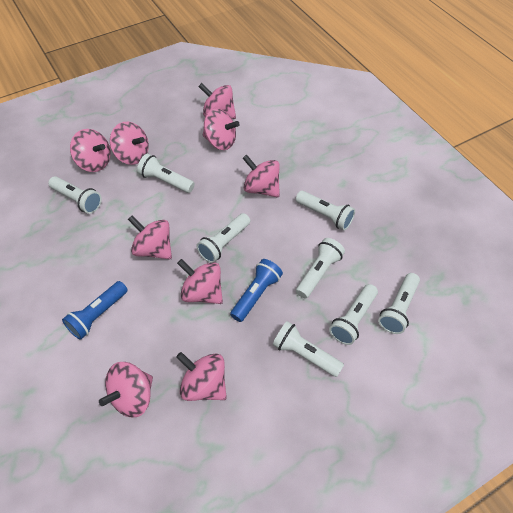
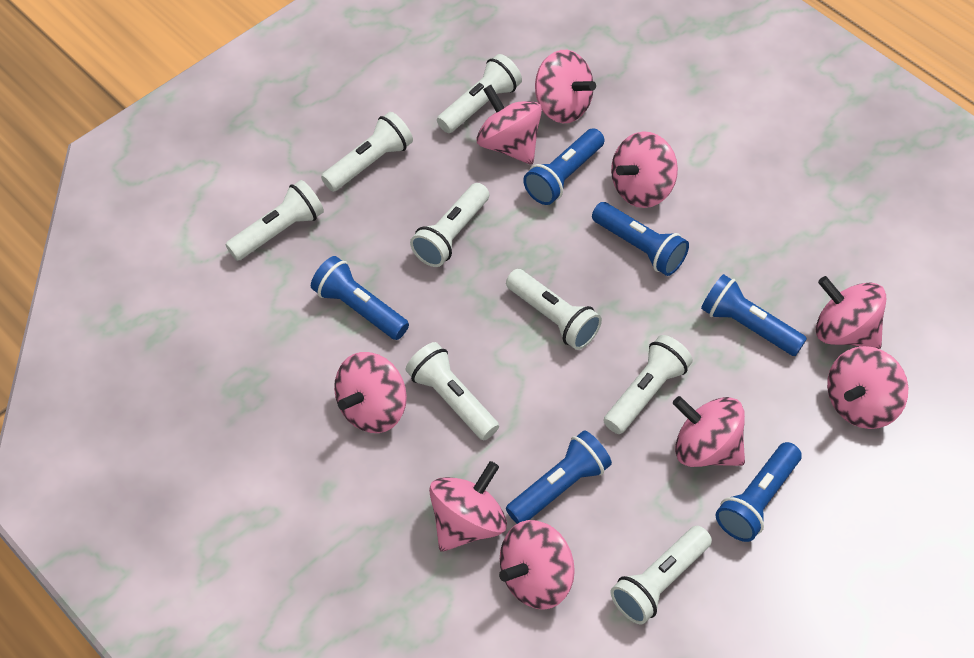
blue flashlight: 2 -> 6

